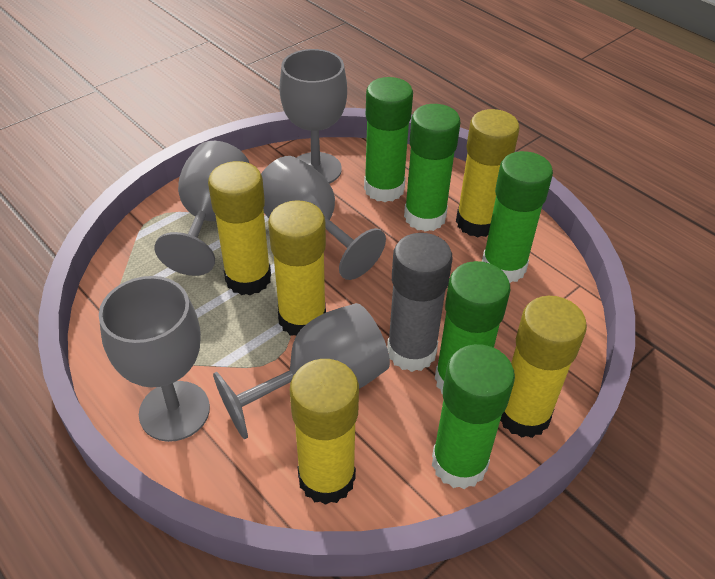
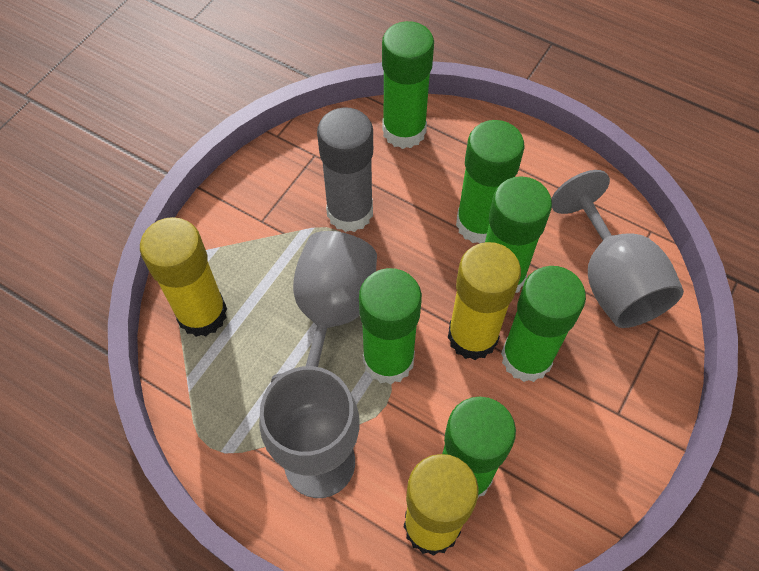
green glue stick: 5 -> 6
grey goblet: 5 -> 3
yellow glue stick: 5 -> 3

